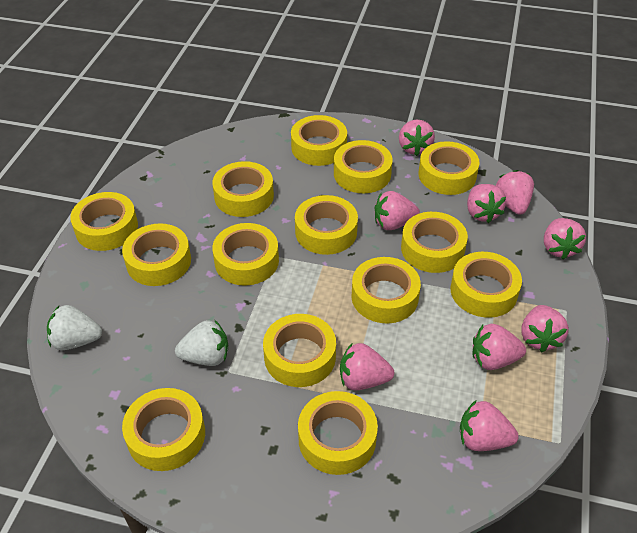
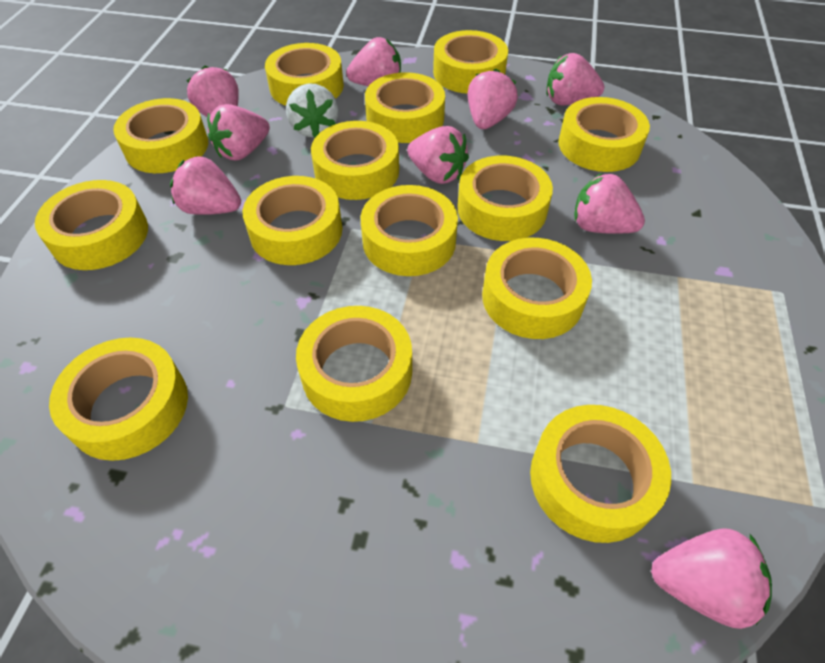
white strawberry: 2 -> 1

